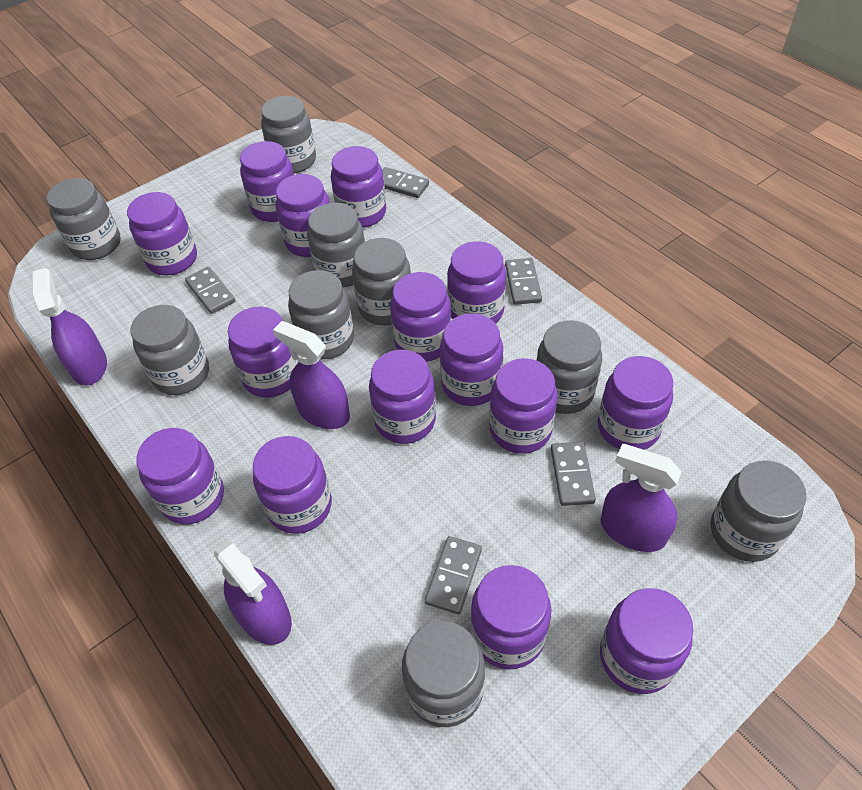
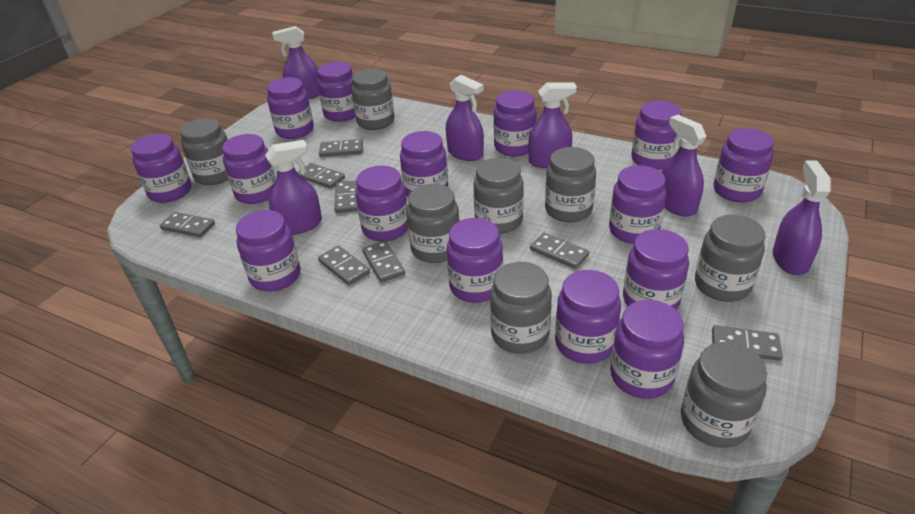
grey domino: 5 -> 8
grey jar: 9 -> 8
purple spray bottle: 4 -> 6

